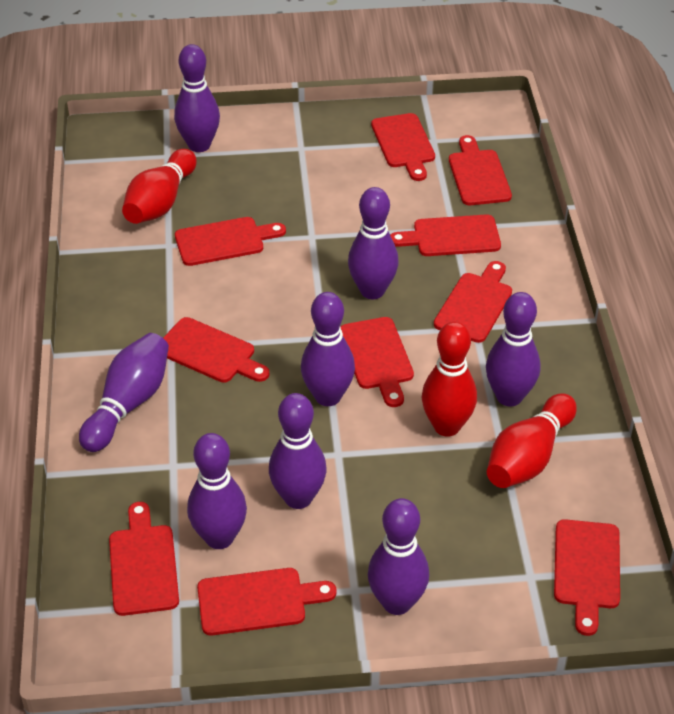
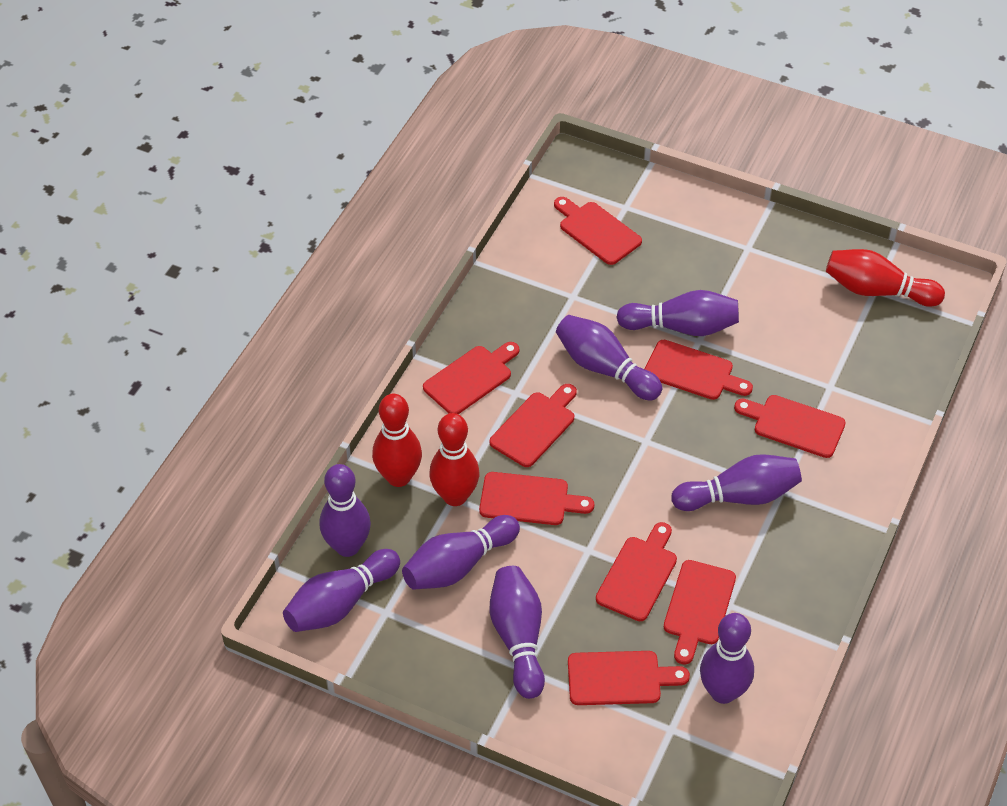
red cutting board: 10 -> 9

